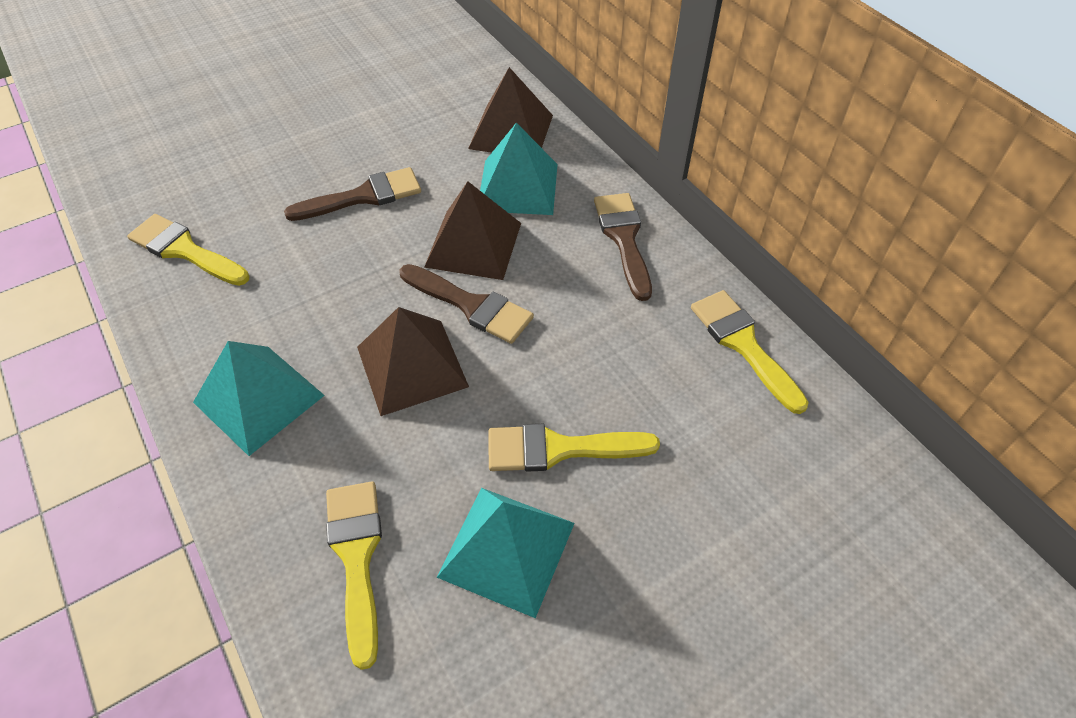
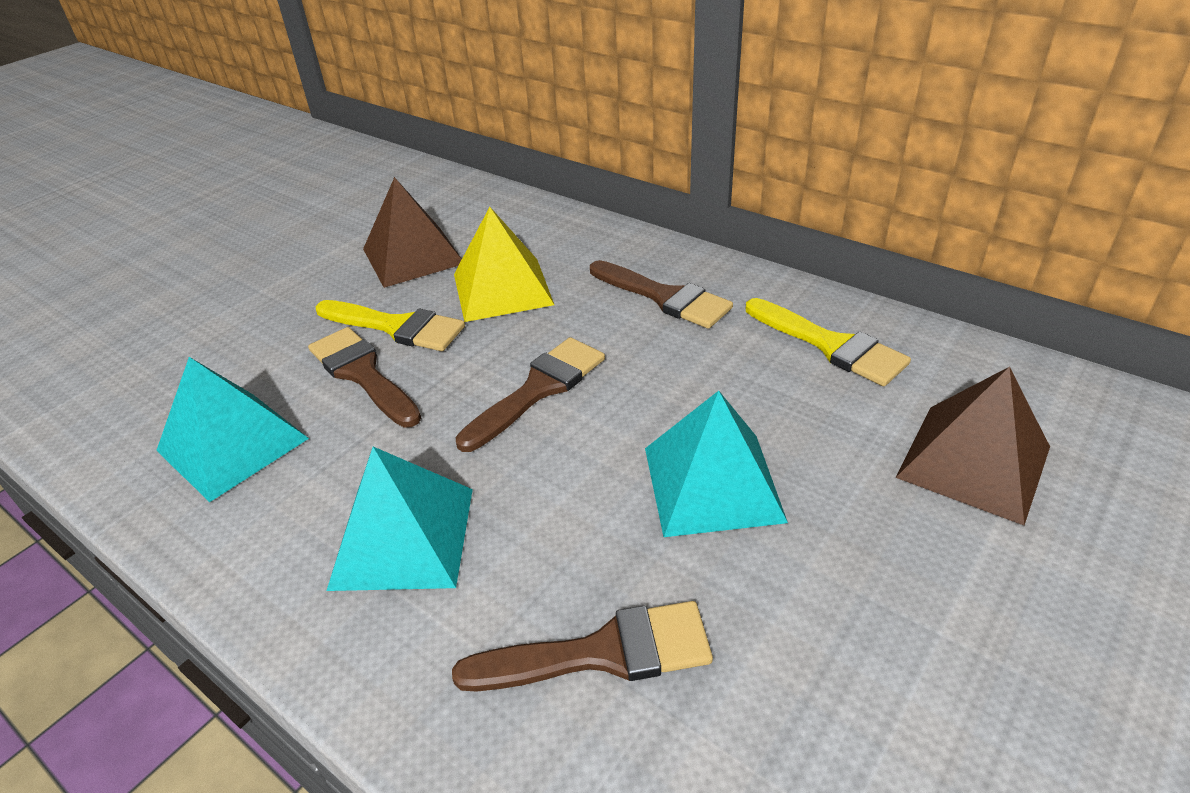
brown brush: 3 -> 4
brown pyramid: 3 -> 2
yellow brush: 4 -> 2
yellow pyramid: 0 -> 1

